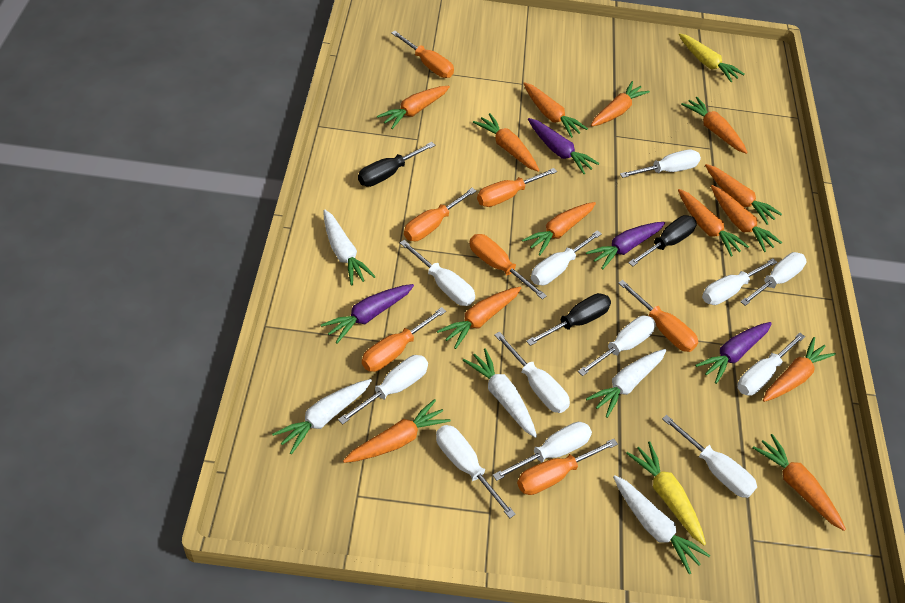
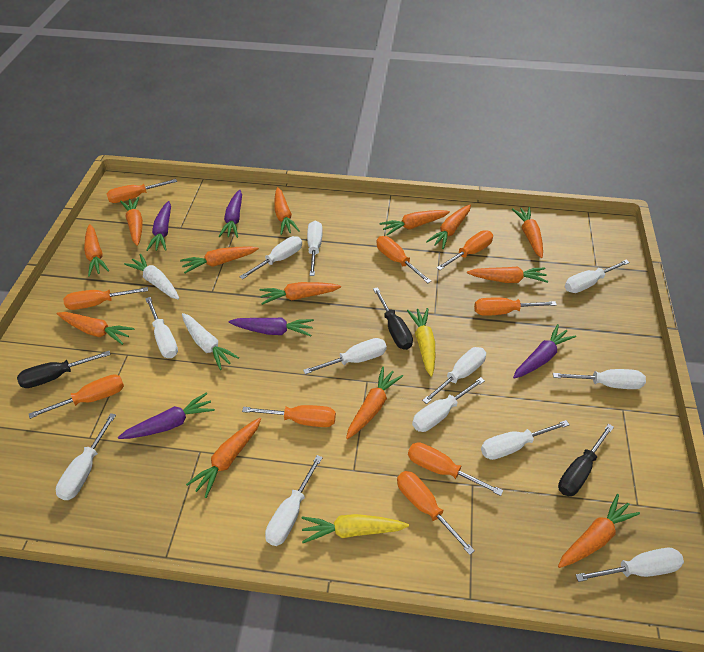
orange screwdriver: 7 -> 9
purple carrot: 4 -> 5
white carrot: 5 -> 2

